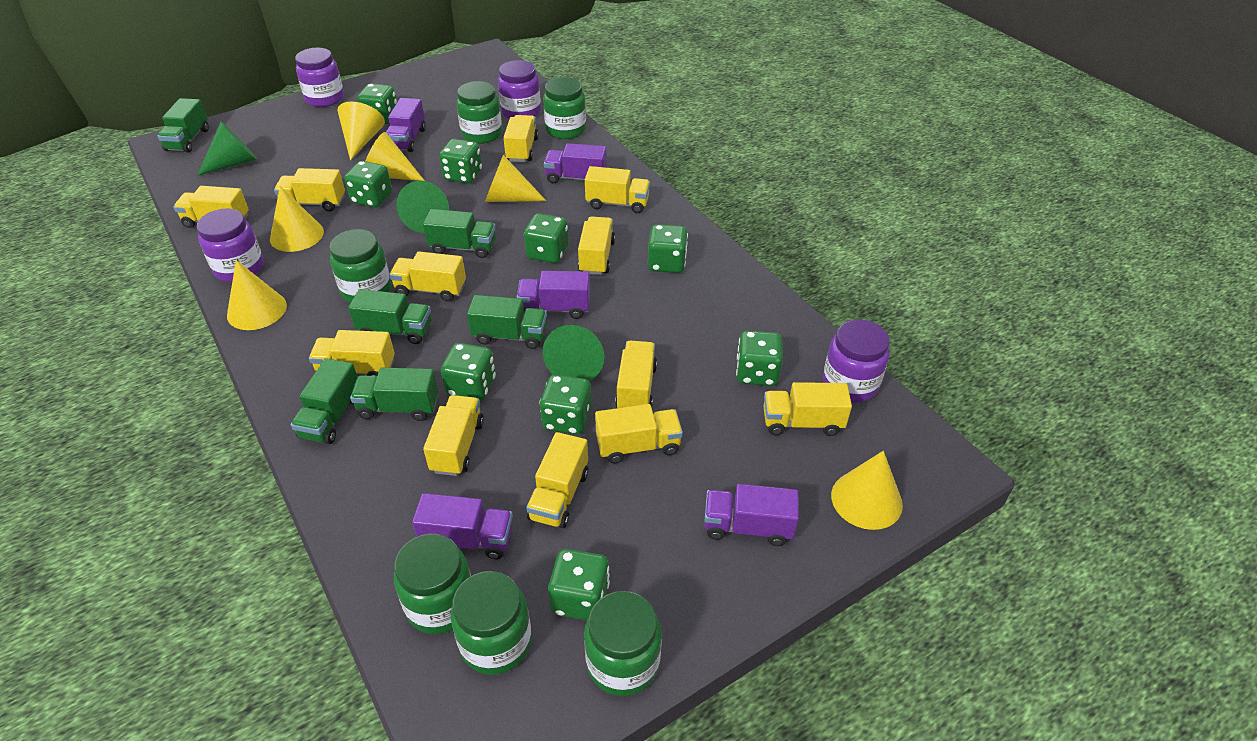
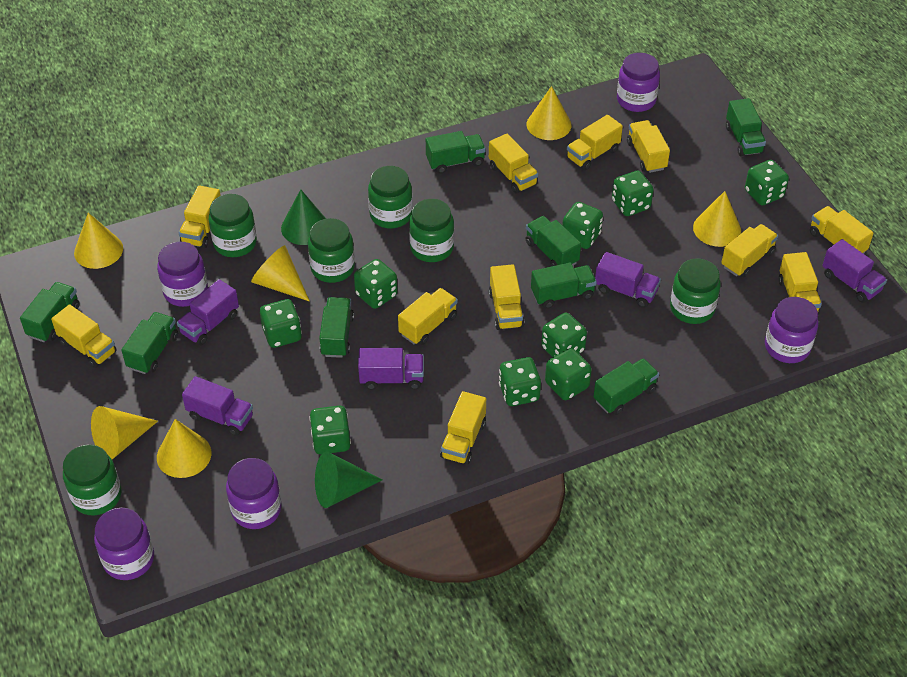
green cone: 3 -> 2
green truck: 6 -> 8
purple jar: 4 -> 5
yellow truck: 12 -> 11

